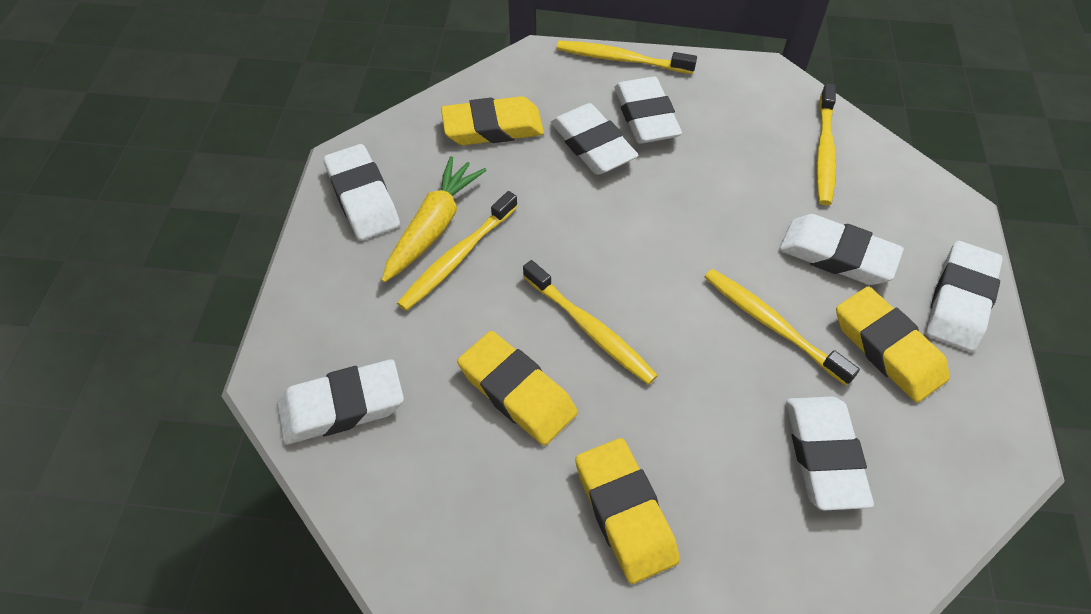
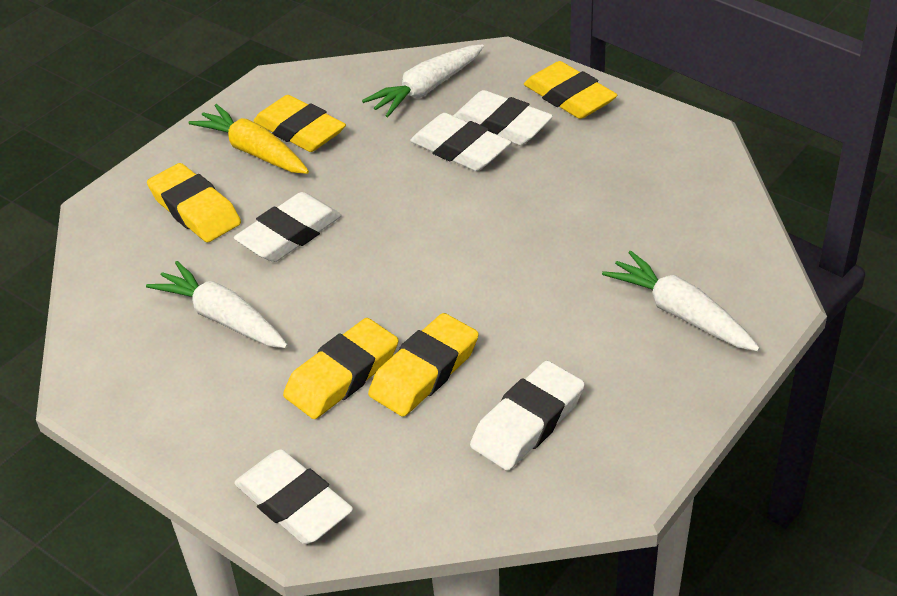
white carrot: 0 -> 3
white eraser: 7 -> 5
yellow eraser: 4 -> 5
yellow toothbrush: 5 -> 0

